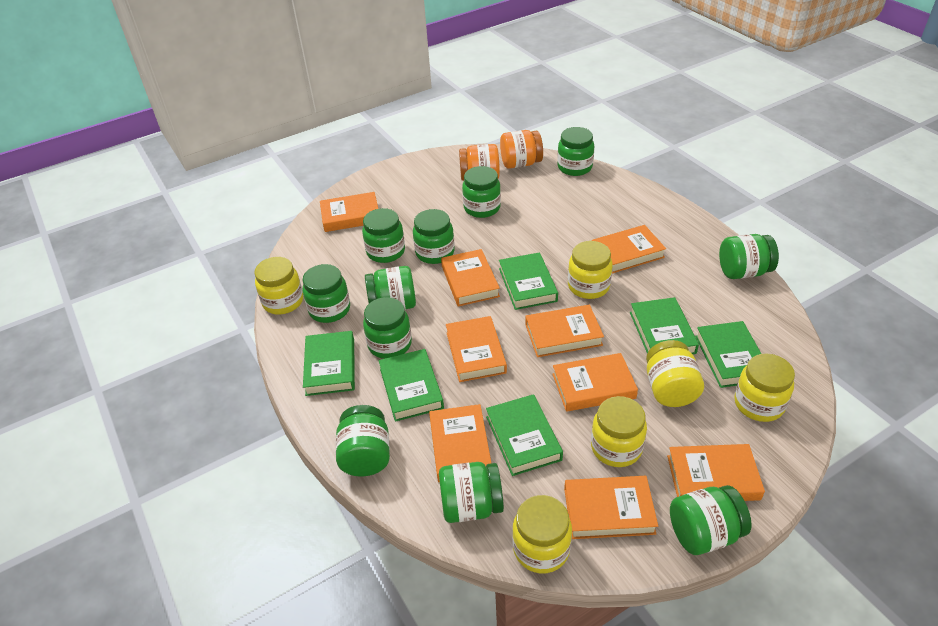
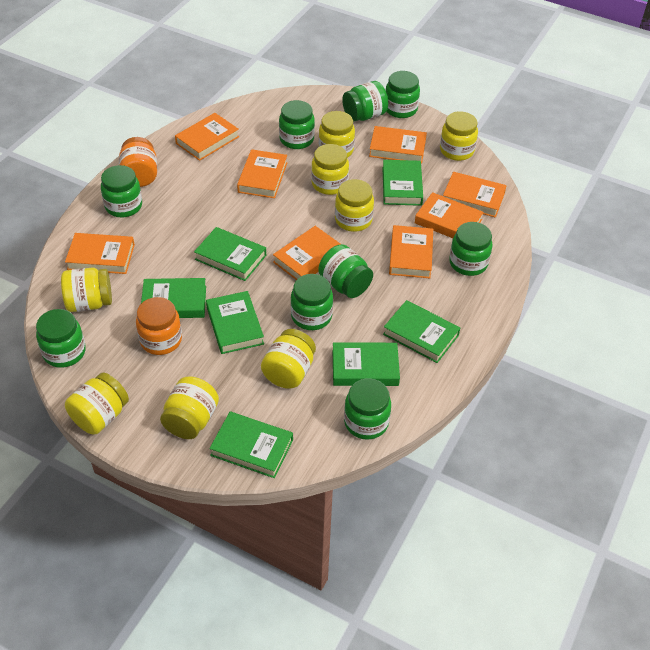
green book: 6 -> 7
green jar: 11 -> 9
orange book: 9 -> 8
yellow jar: 6 -> 8

